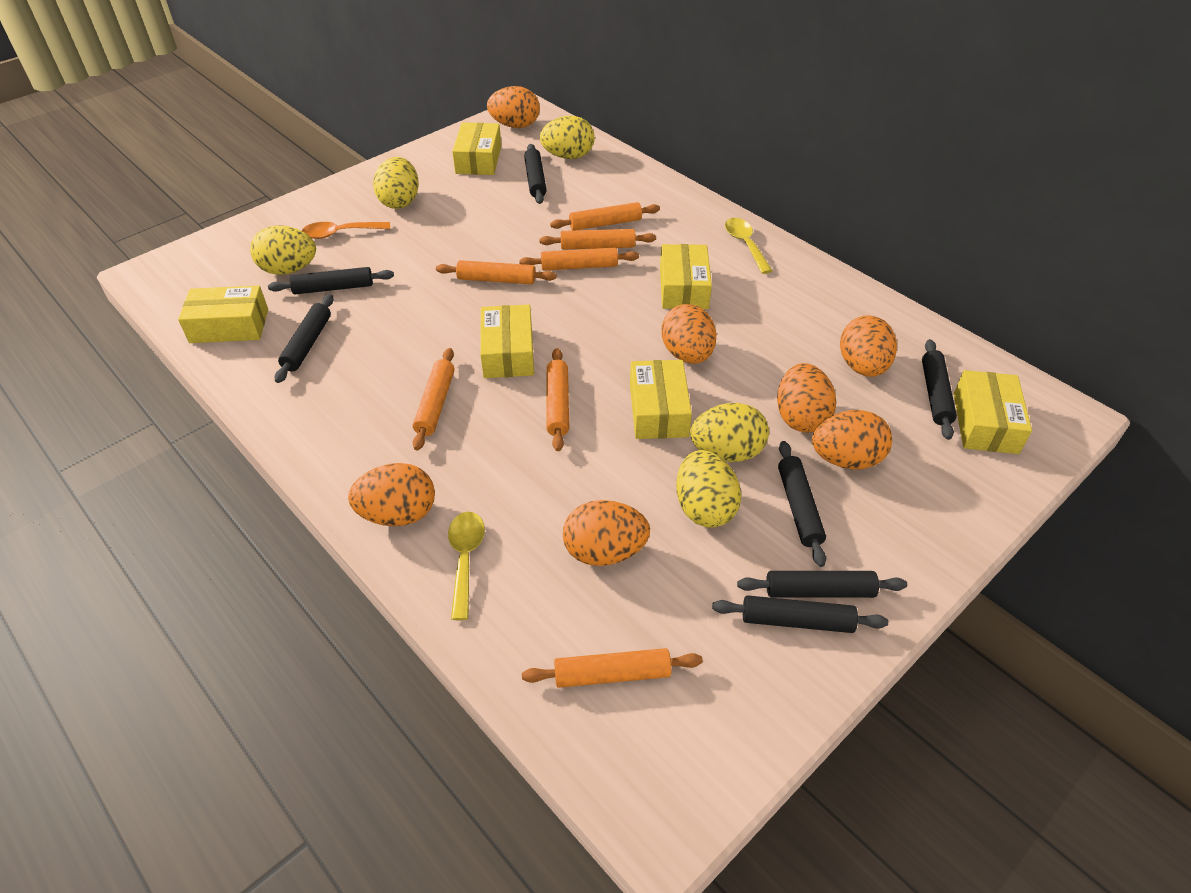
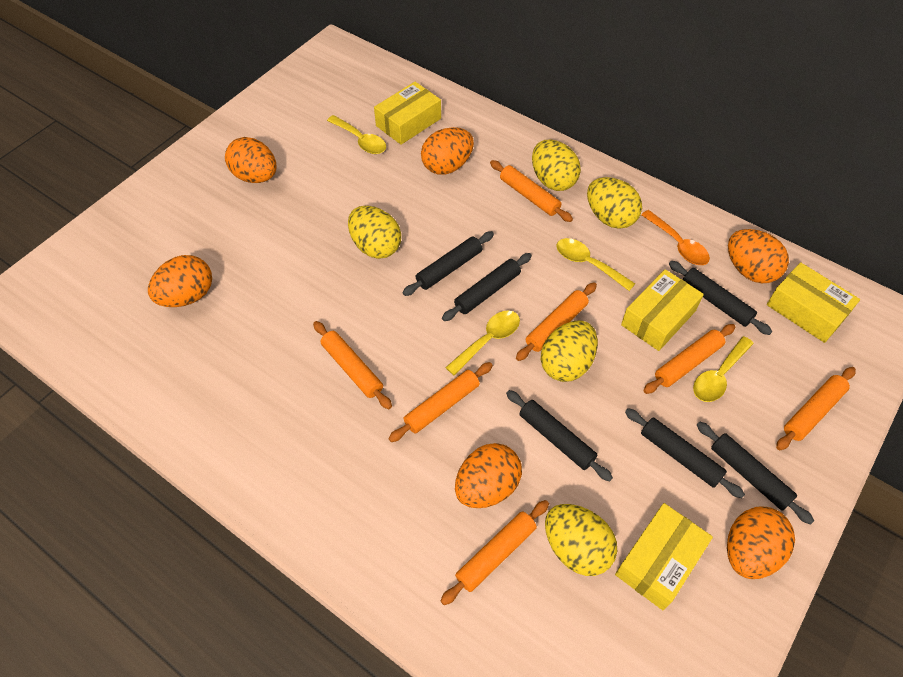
black rolling pin: 7 -> 6
orange egg: 7 -> 6
yellow box: 6 -> 4
yellow spoon: 2 -> 4

